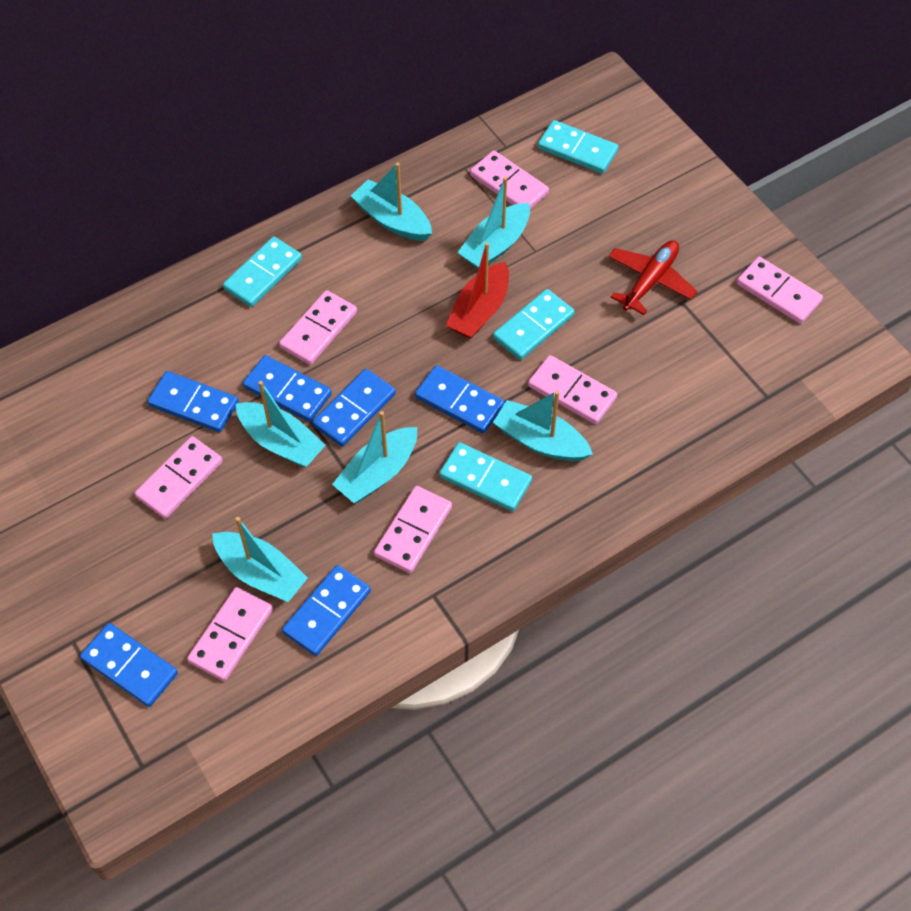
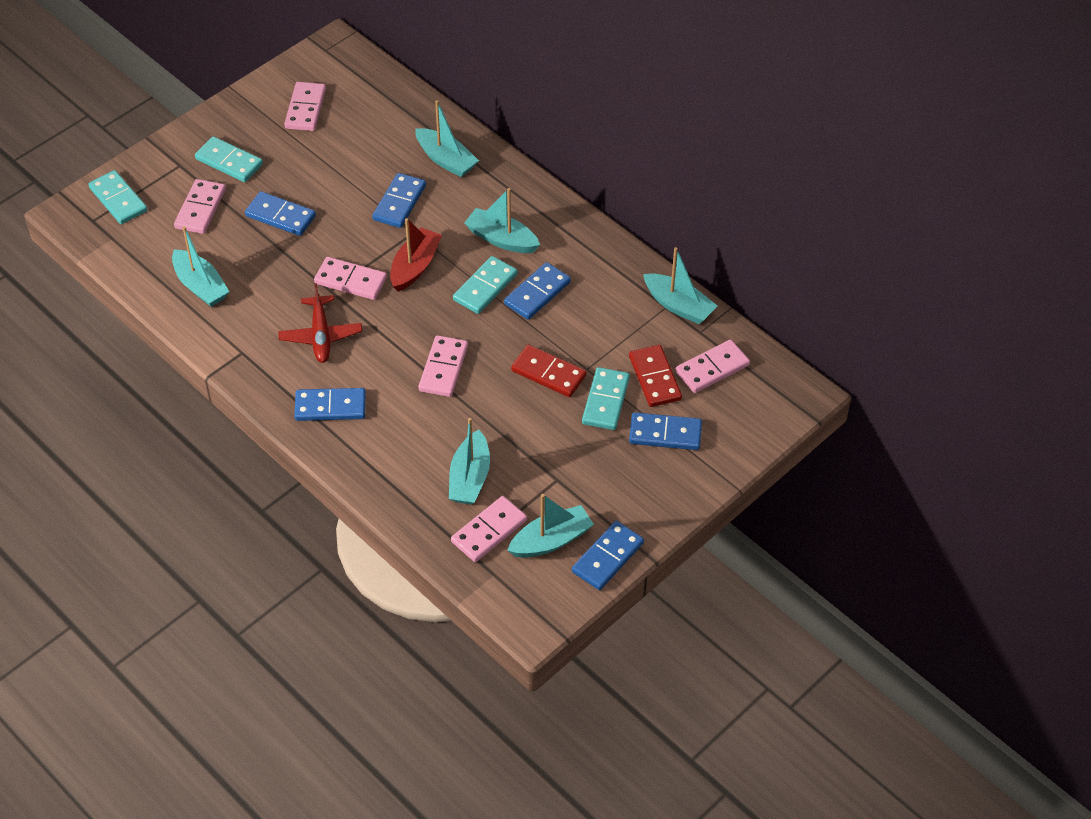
pink domino: 7 -> 6
red domino: 0 -> 2

